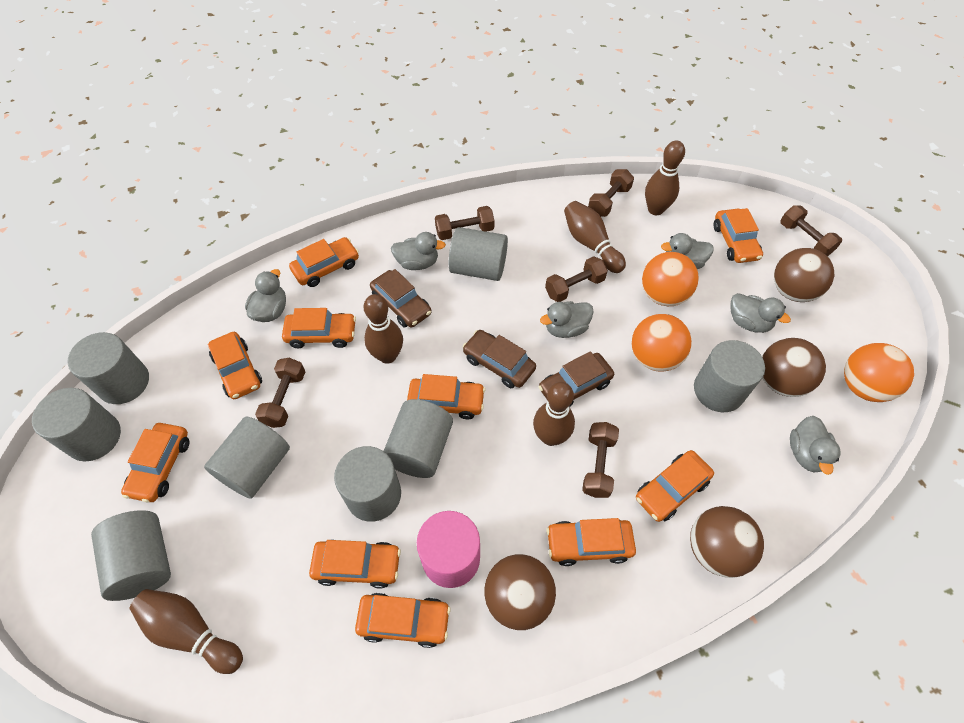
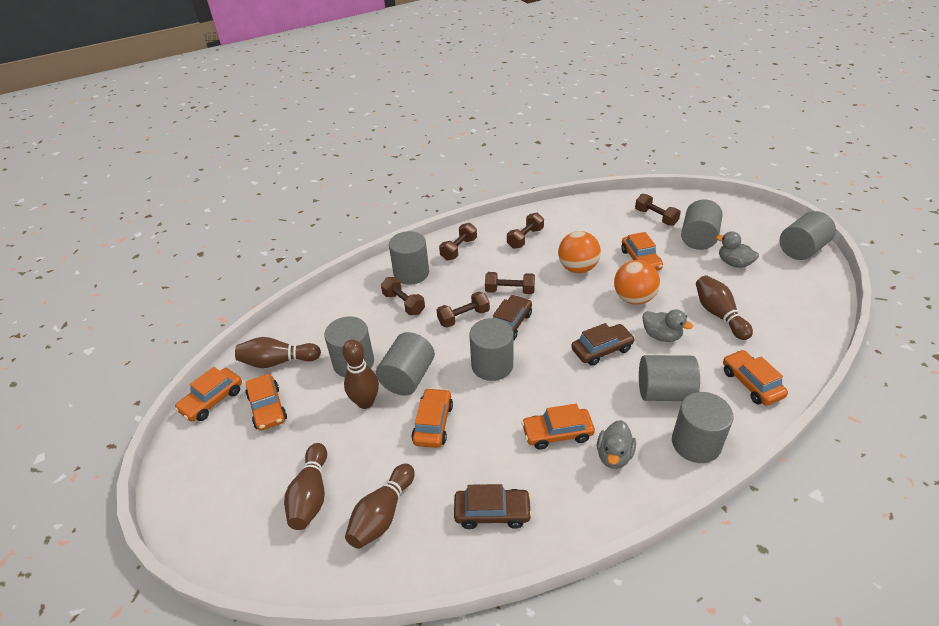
brown ball: 4 -> 0
grey duck: 6 -> 3
orange ball: 3 -> 2
orange car: 10 -> 6
pink cylinder: 1 -> 0

